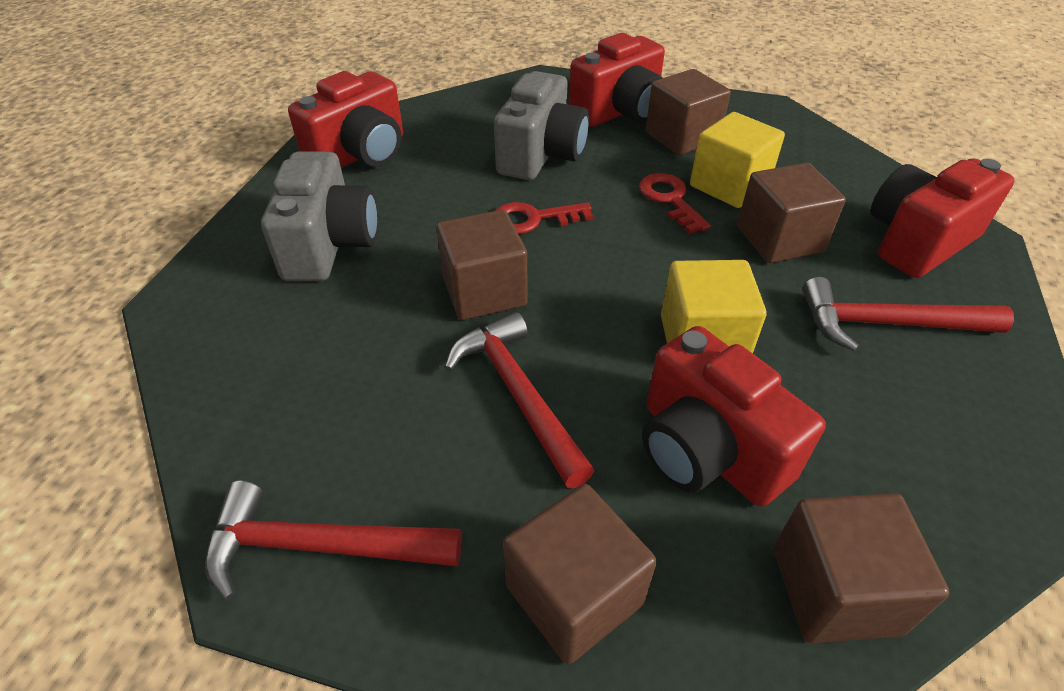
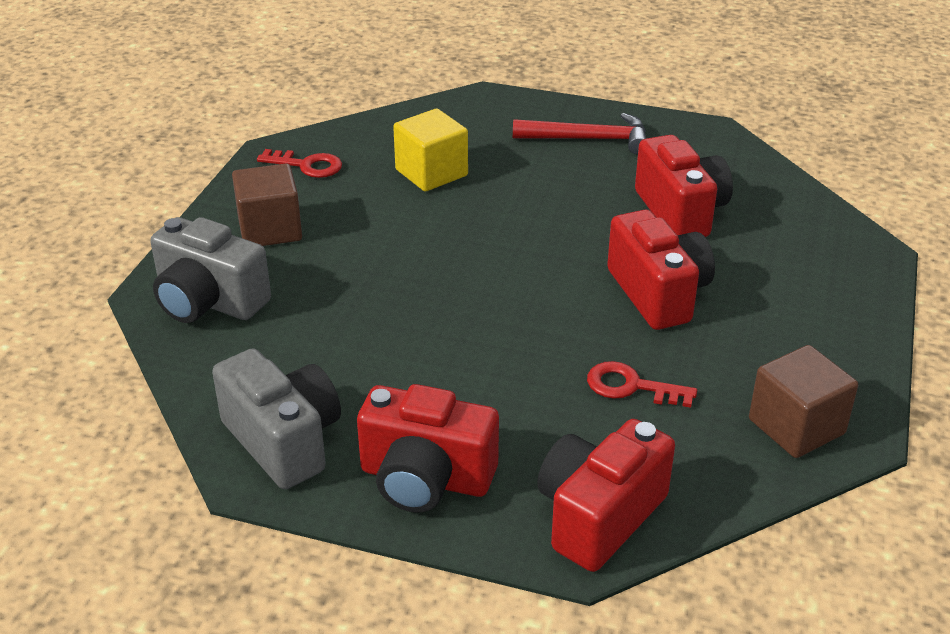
brown cube: 5 -> 2
red hammer: 3 -> 1
yellow cube: 2 -> 1

